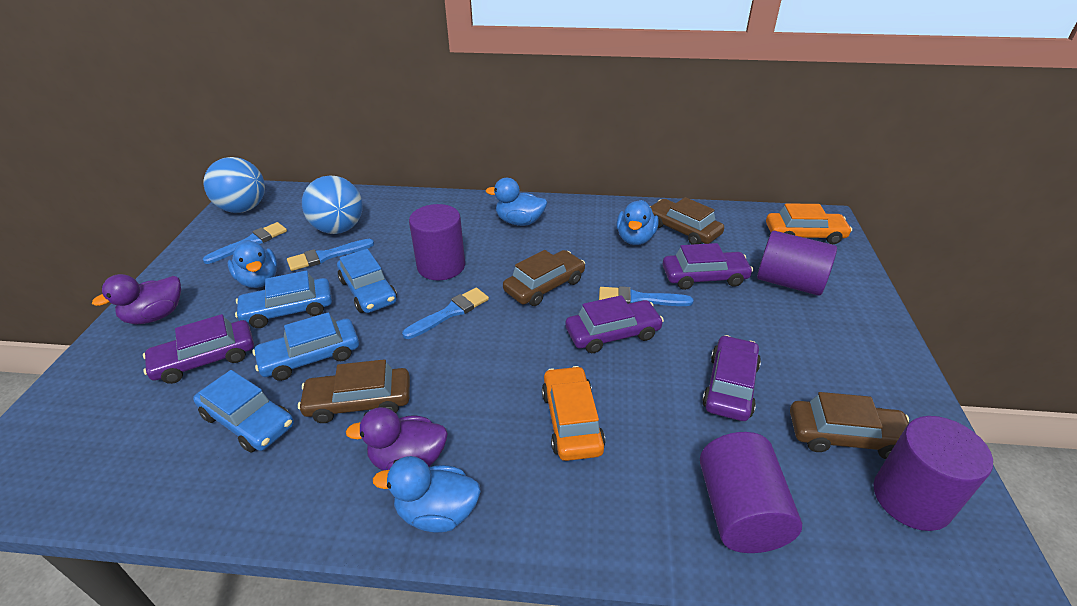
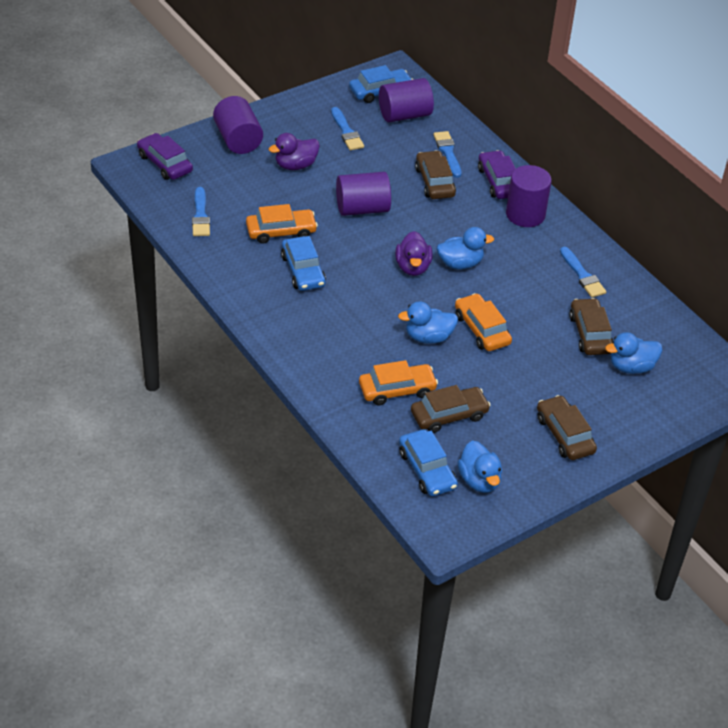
blue ball: 2 -> 0
blue car: 4 -> 3
orange car: 2 -> 3
purple car: 4 -> 2

